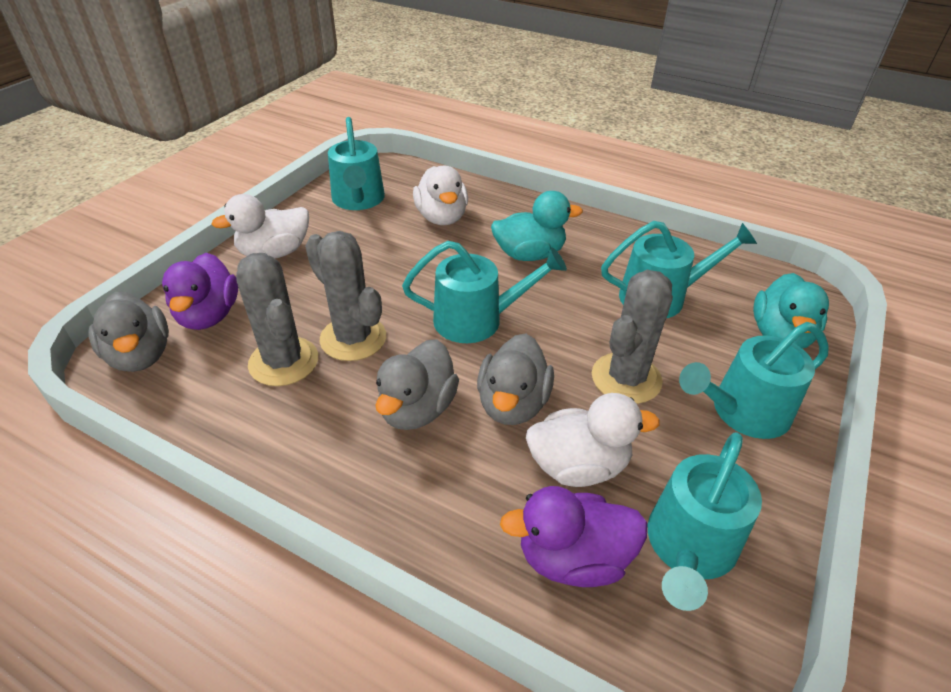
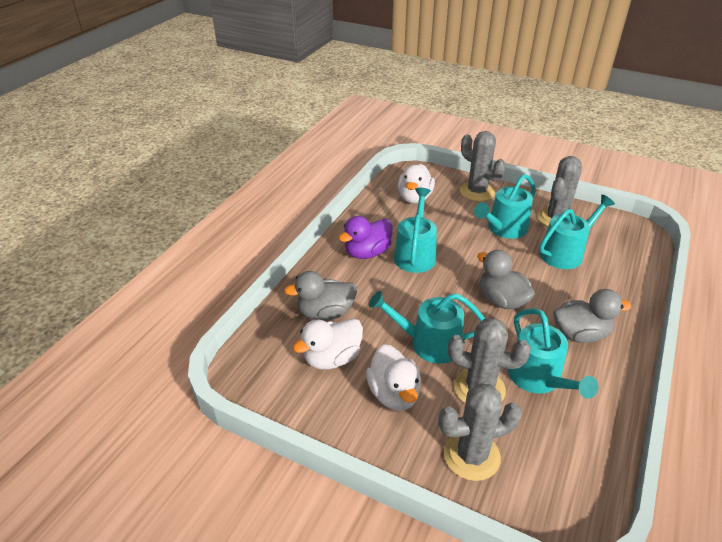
grey cactus: 3 -> 4
purple duck: 2 -> 1
turquoise duck: 2 -> 0

